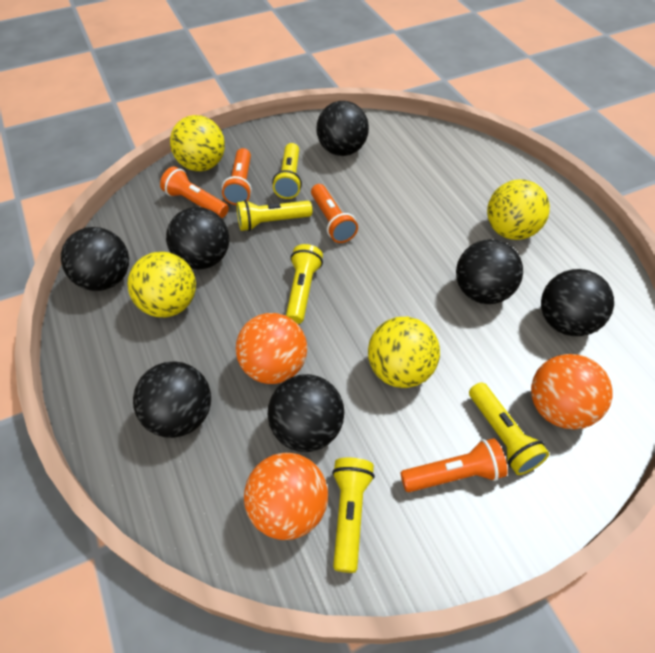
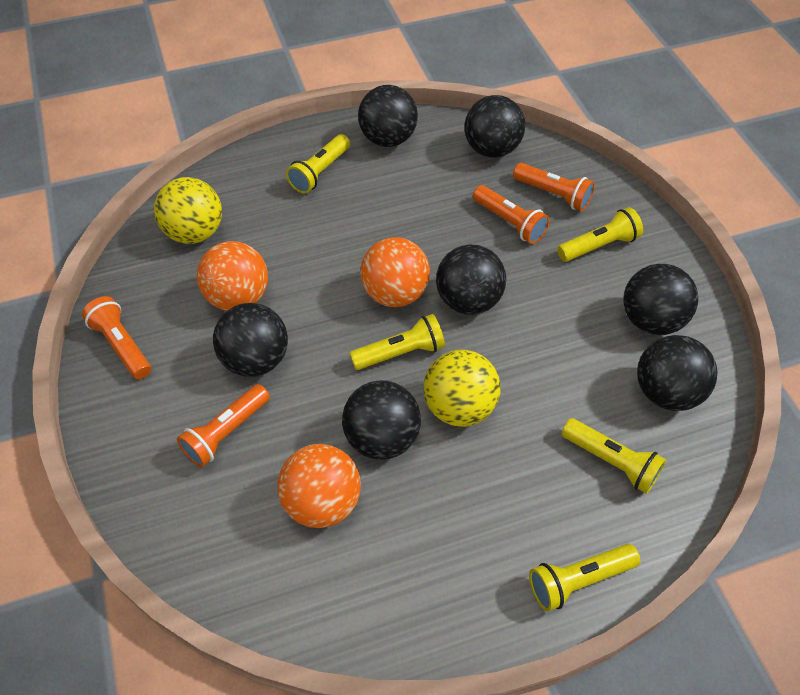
yellow ball: 4 -> 2

